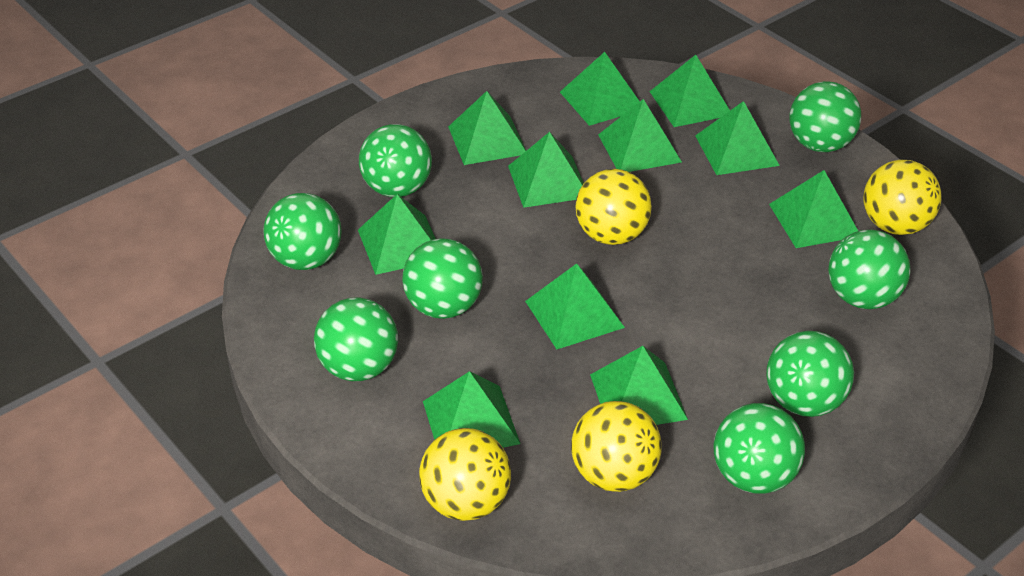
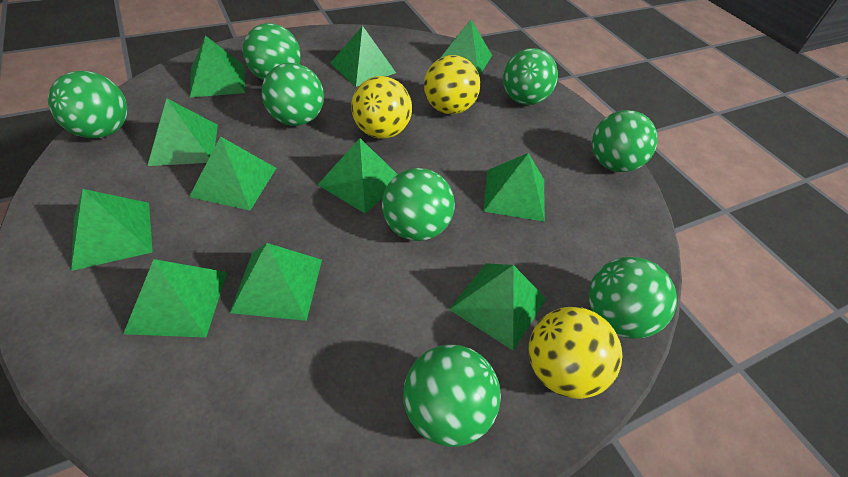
yellow ball: 4 -> 3

